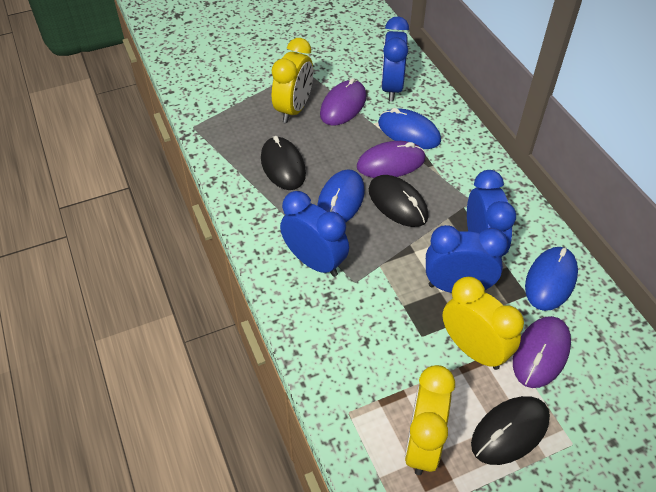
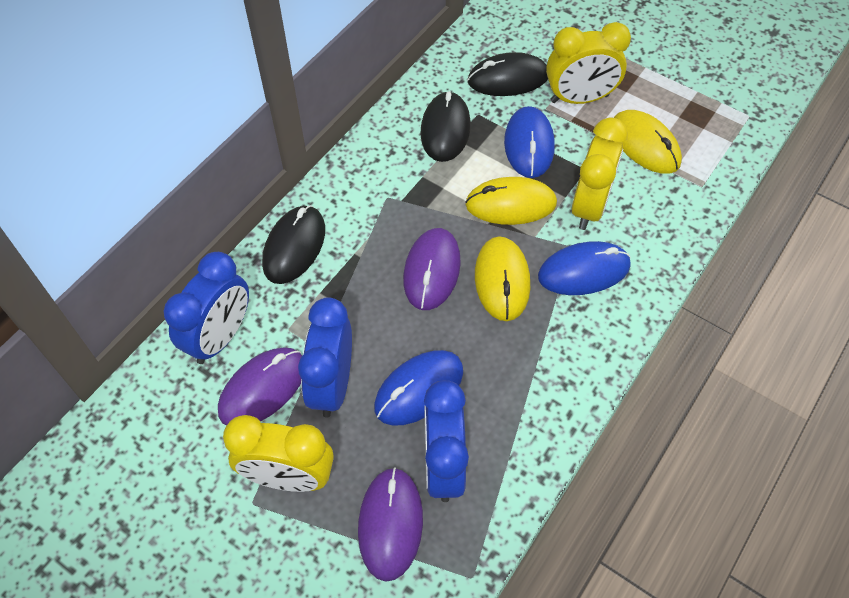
blue clock: 4 -> 3
yellow mouse: 0 -> 3

